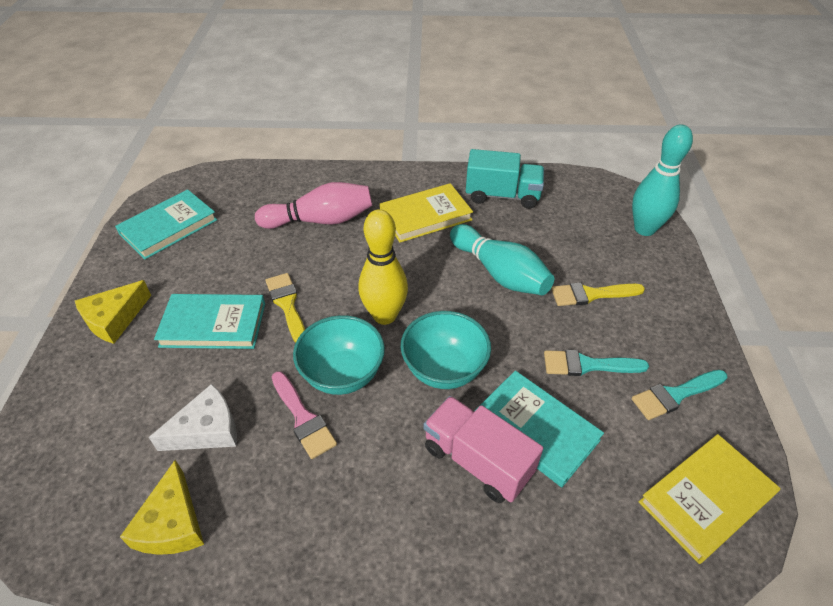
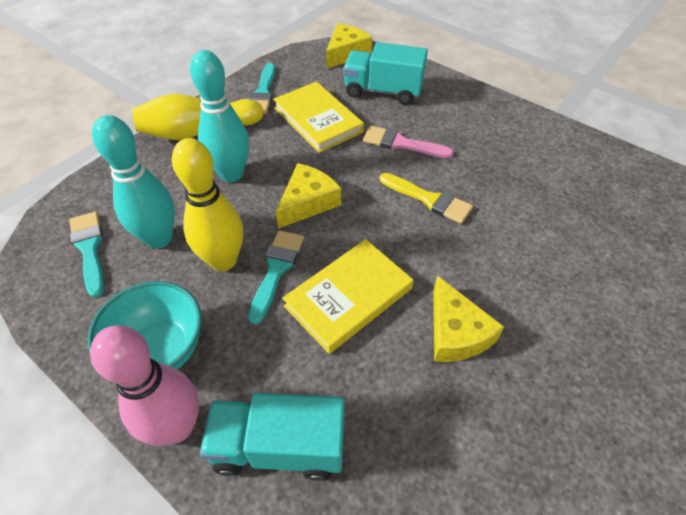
pink truck: 1 -> 0
turquoise book: 3 -> 0
turquoise bowl: 2 -> 1
turquoise brush: 2 -> 3
turquoise truck: 1 -> 2
white cheese: 1 -> 0
yellow bowling pin: 1 -> 2
yellow brush: 2 -> 1
yellow cheese: 2 -> 3

